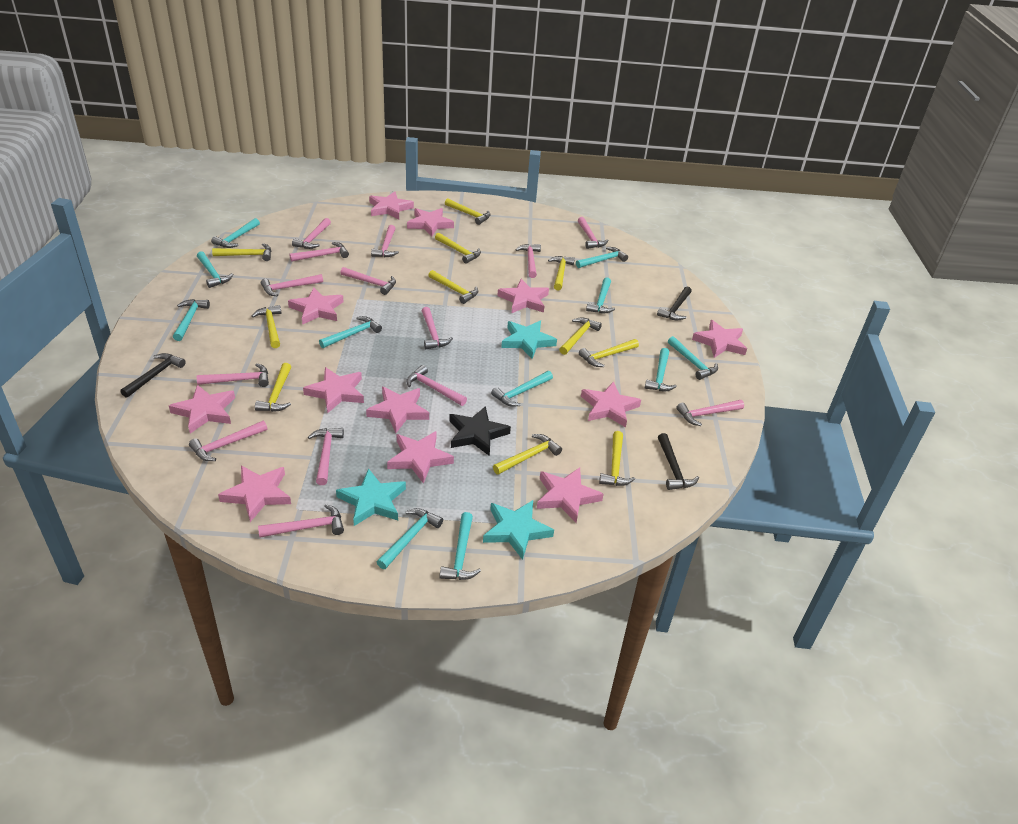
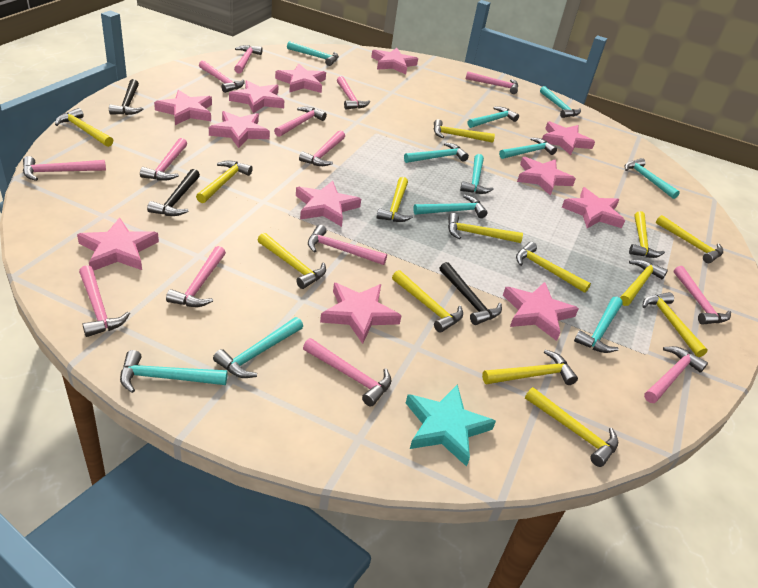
black star: 1 -> 0
turquoise star: 3 -> 1
yellow hammer: 11 -> 14

